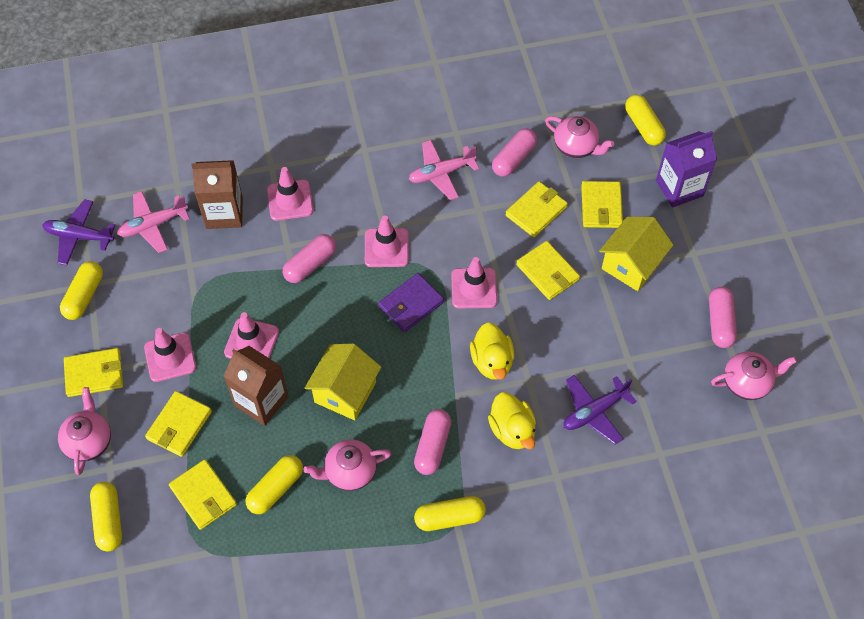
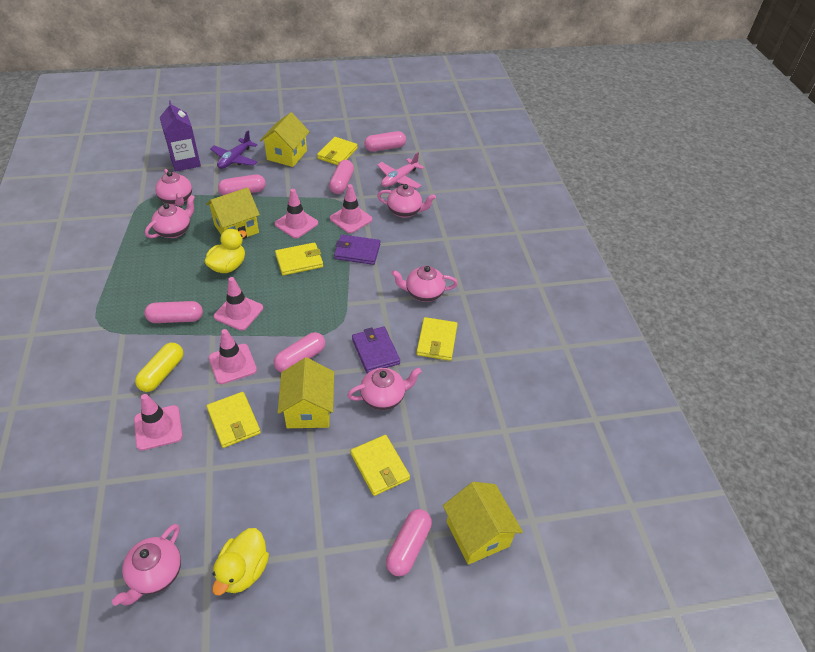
brown carton: 2 -> 0
pink capsule: 4 -> 6
pink plane: 2 -> 1
pink teapot: 4 -> 6
purple plane: 2 -> 1
purple wallet: 1 -> 2
yellow capsule: 5 -> 1
yellow house: 2 -> 4
yellow wallet: 6 -> 5

